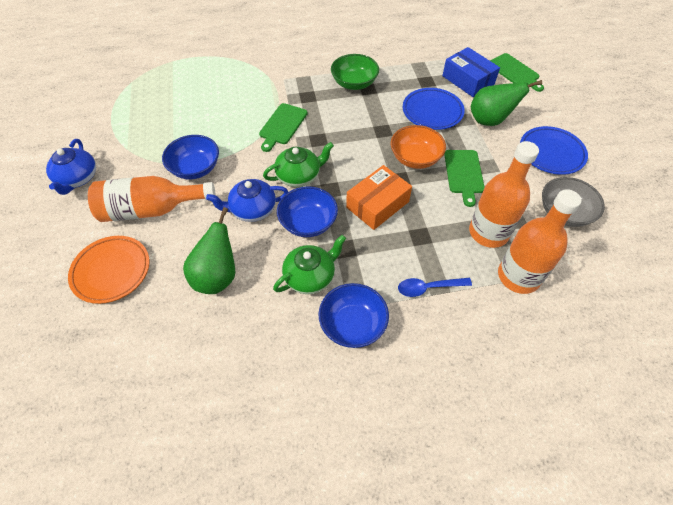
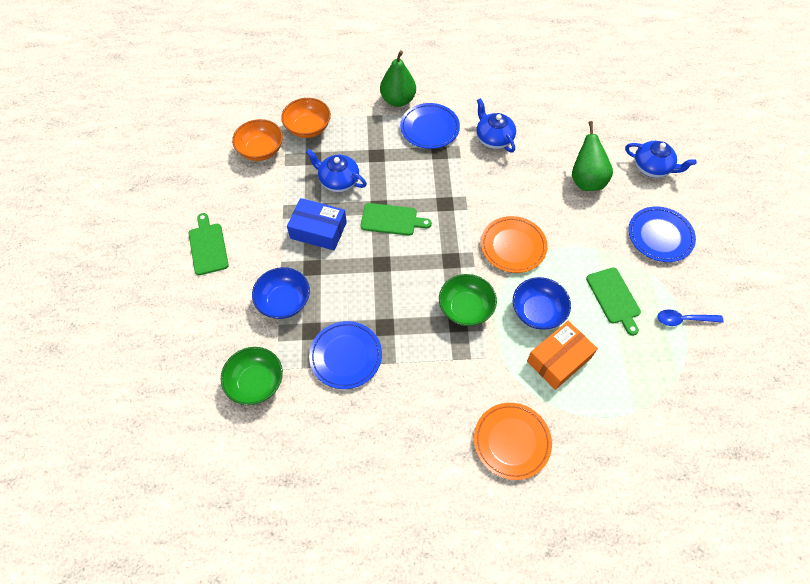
blue bowl: 3 -> 2
blue plate: 2 -> 3
blue teapot: 2 -> 3
green bowl: 1 -> 2
green teapot: 2 -> 0
grey bowl: 1 -> 0
orange bottle: 3 -> 0
orange bowl: 1 -> 2
orange plate: 1 -> 2

